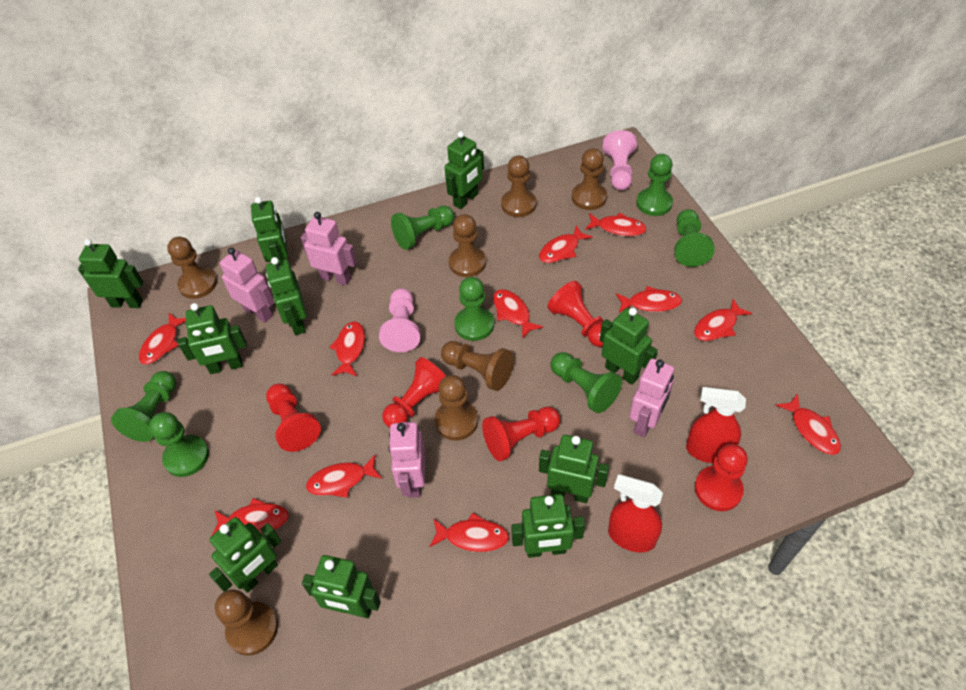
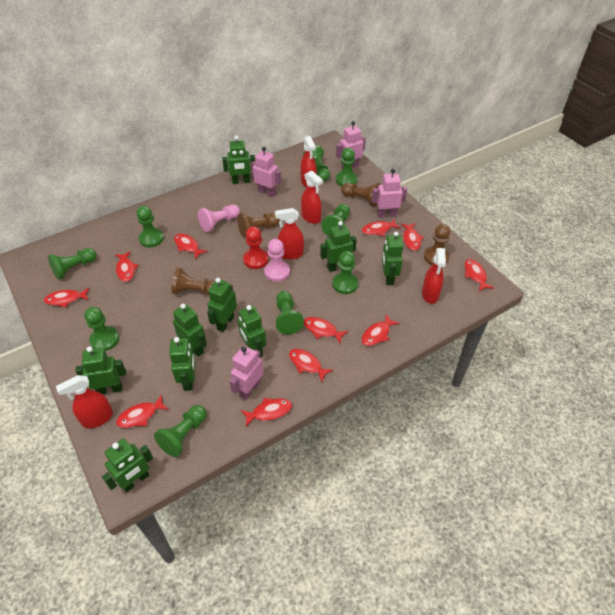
brown pawn: 7 -> 4
green pawn: 7 -> 9
green robot: 10 -> 9
red pawn: 5 -> 1
red spray bottle: 2 -> 5

